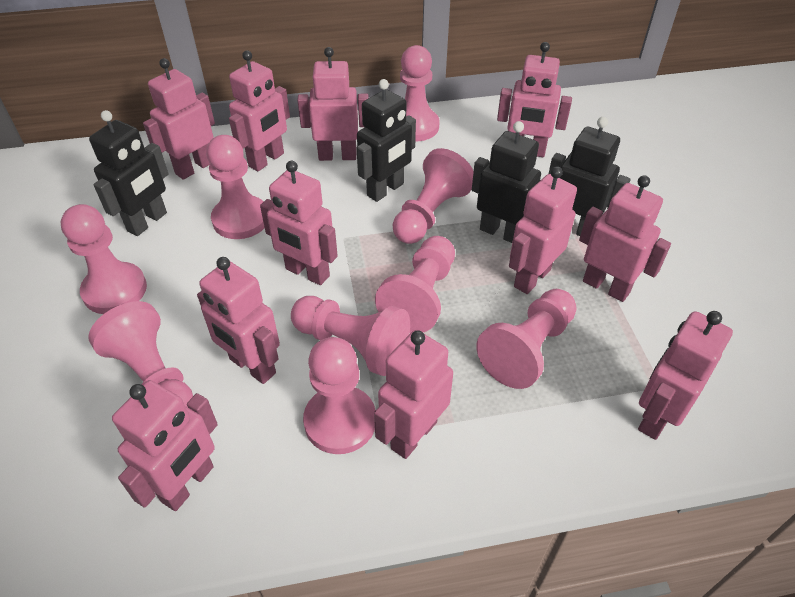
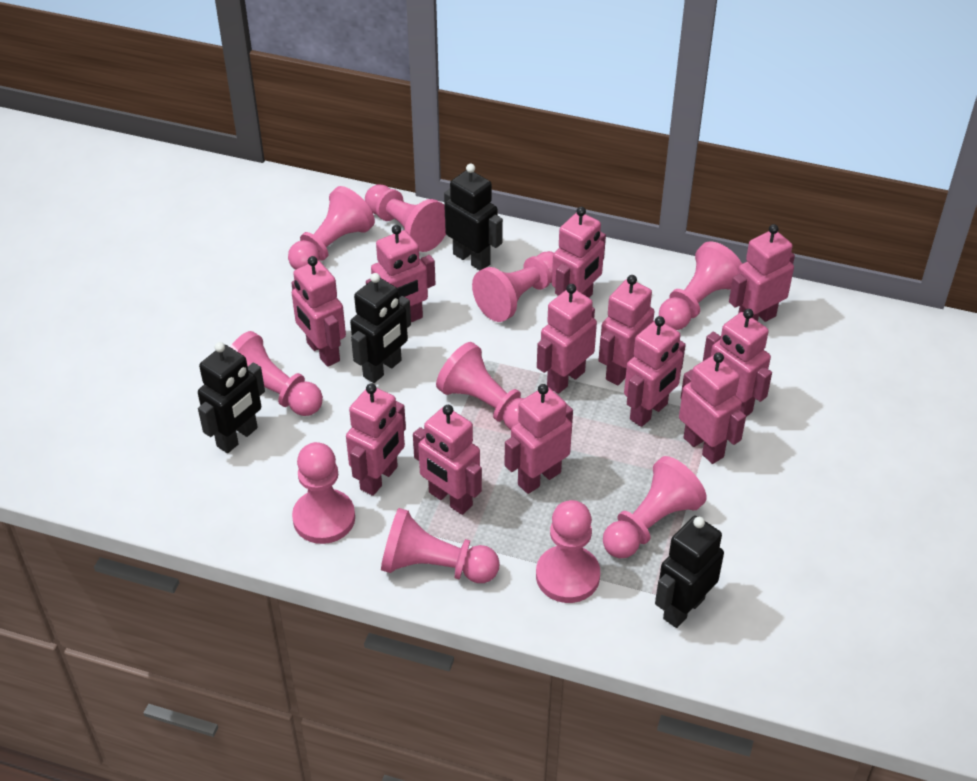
pink pawn: 9 -> 10
pink robot: 11 -> 12

